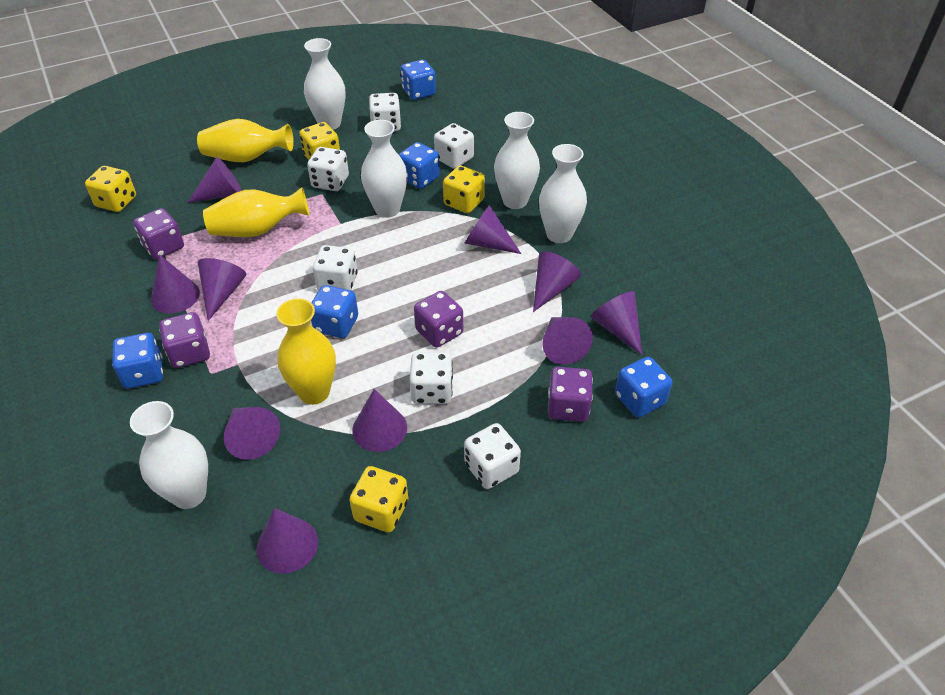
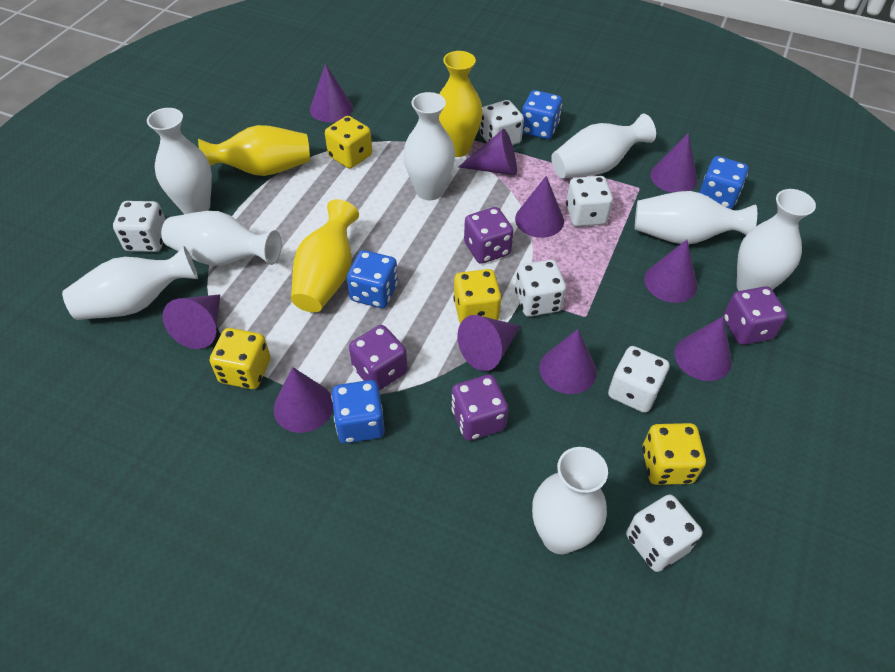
blue dice: 5 -> 4
white vase: 5 -> 8

